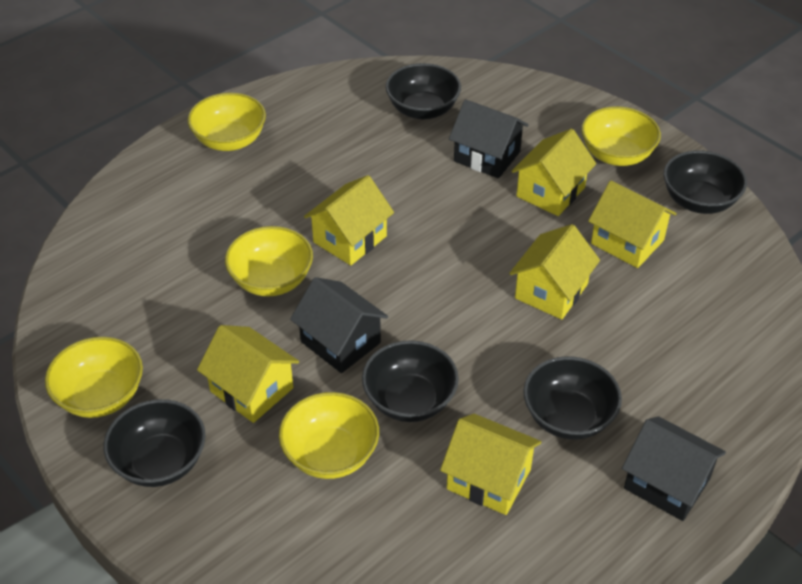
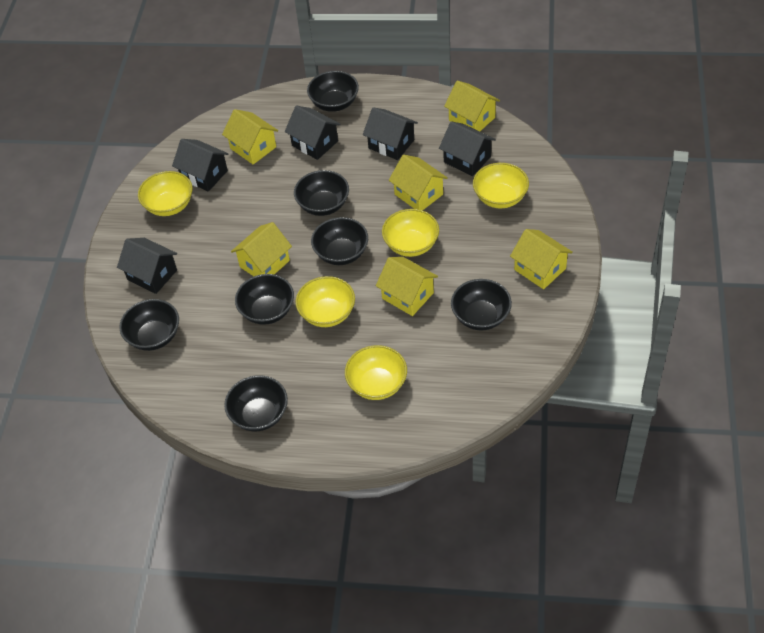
black bowl: 5 -> 7
black house: 3 -> 5

